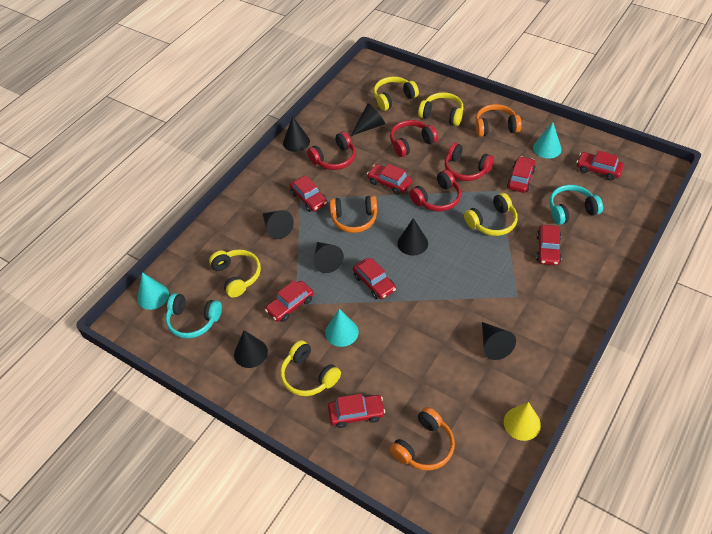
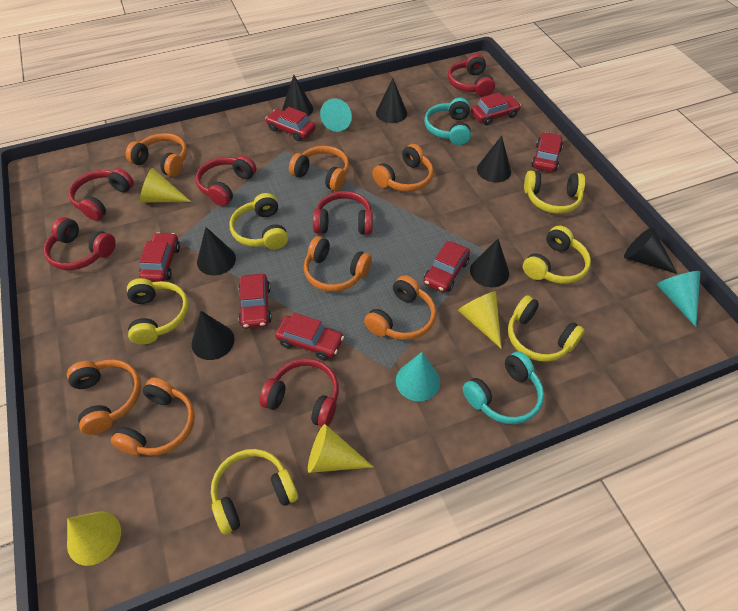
orange headphones: 3 -> 7
red car: 8 -> 7
red headphones: 4 -> 6
yellow cone: 1 -> 4
yellow headphones: 5 -> 6

